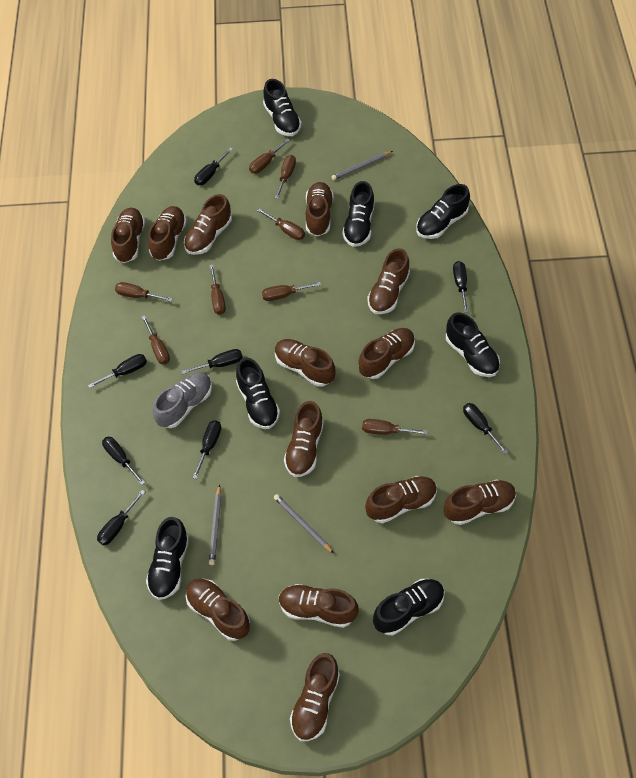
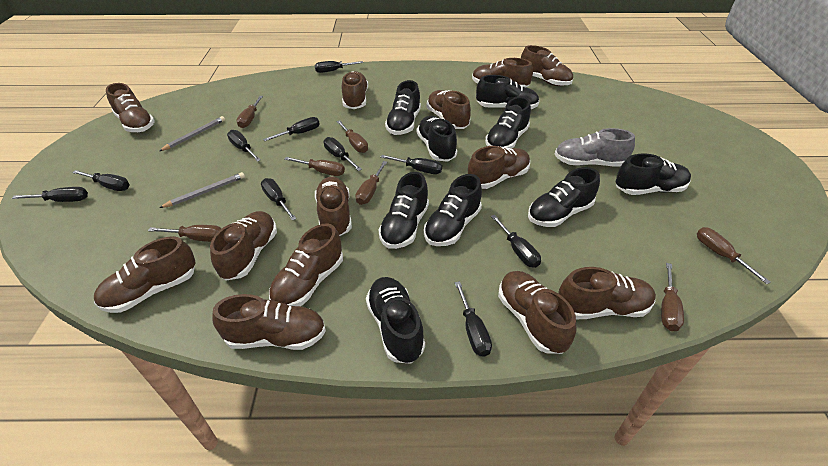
black screwdriver: 8 -> 10
black shoe: 7 -> 9
brown screwdriver: 8 -> 7
grey pencil: 3 -> 2

